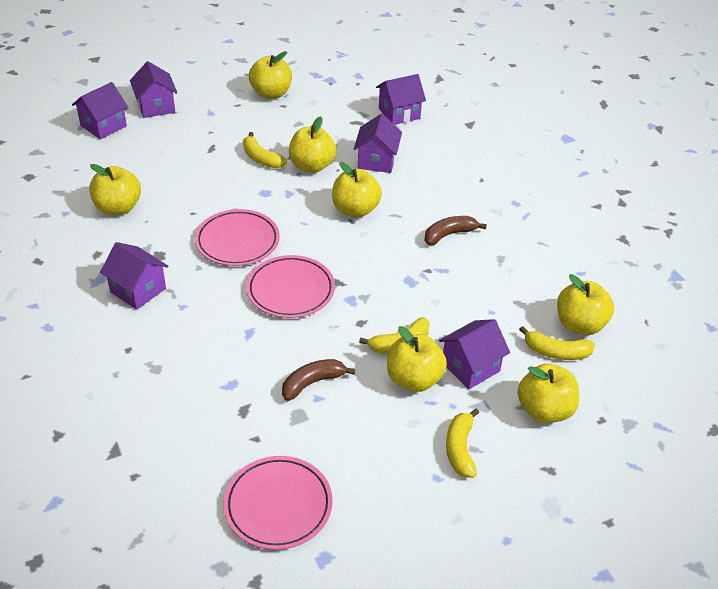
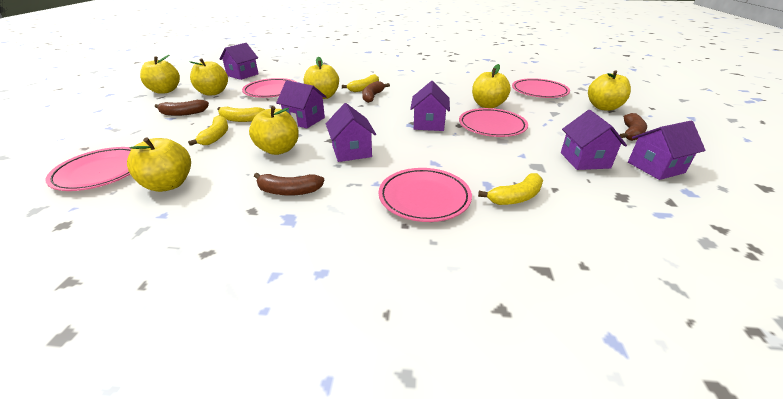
brown banana: 2 -> 4
pink plate: 3 -> 5

